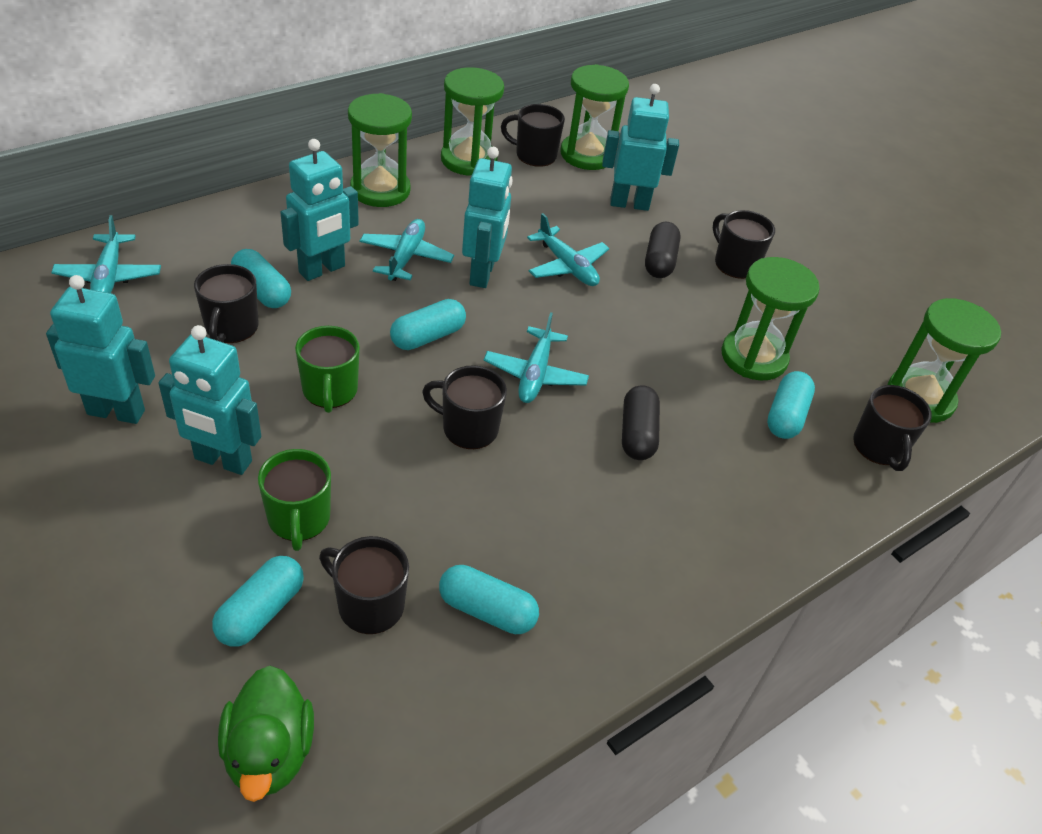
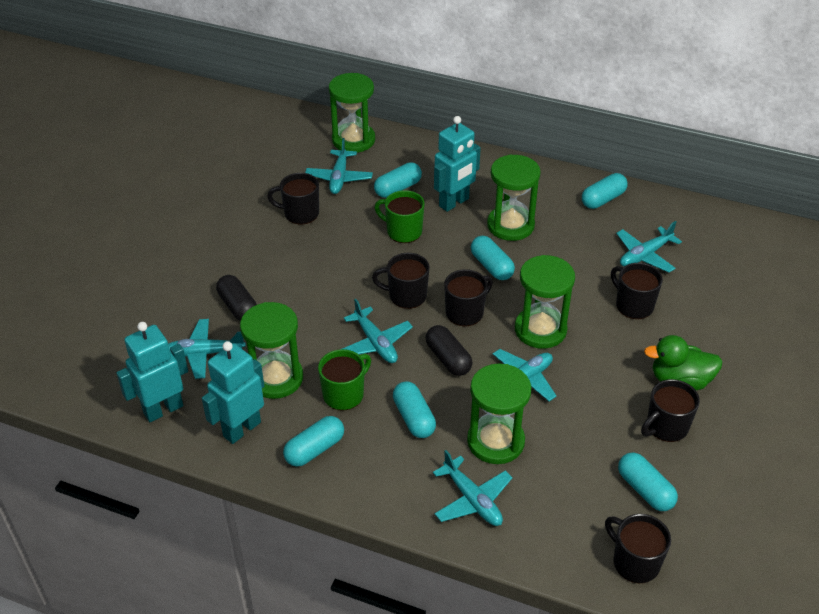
turquoise capsule: 5 -> 6
turquoise plane: 4 -> 6
turquoise robot: 5 -> 3

